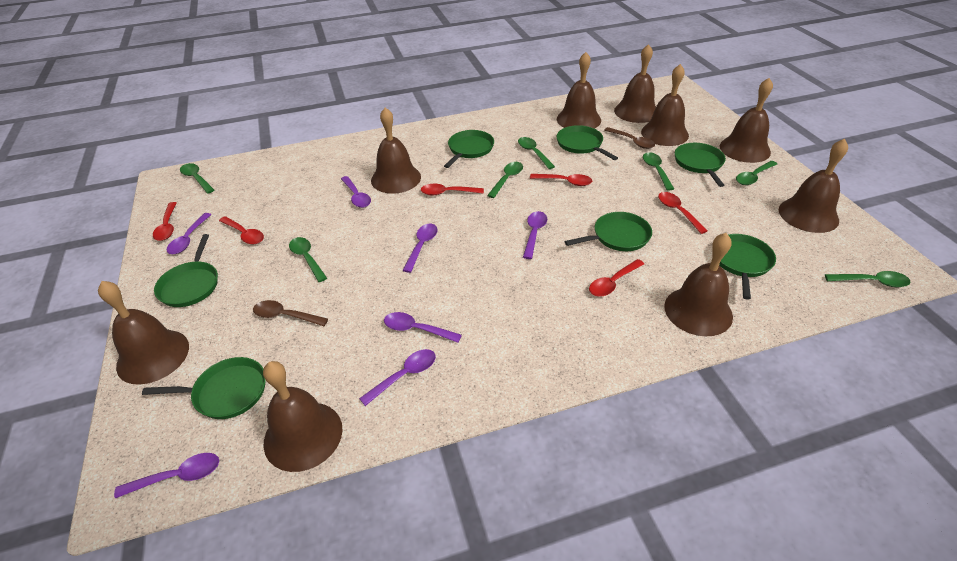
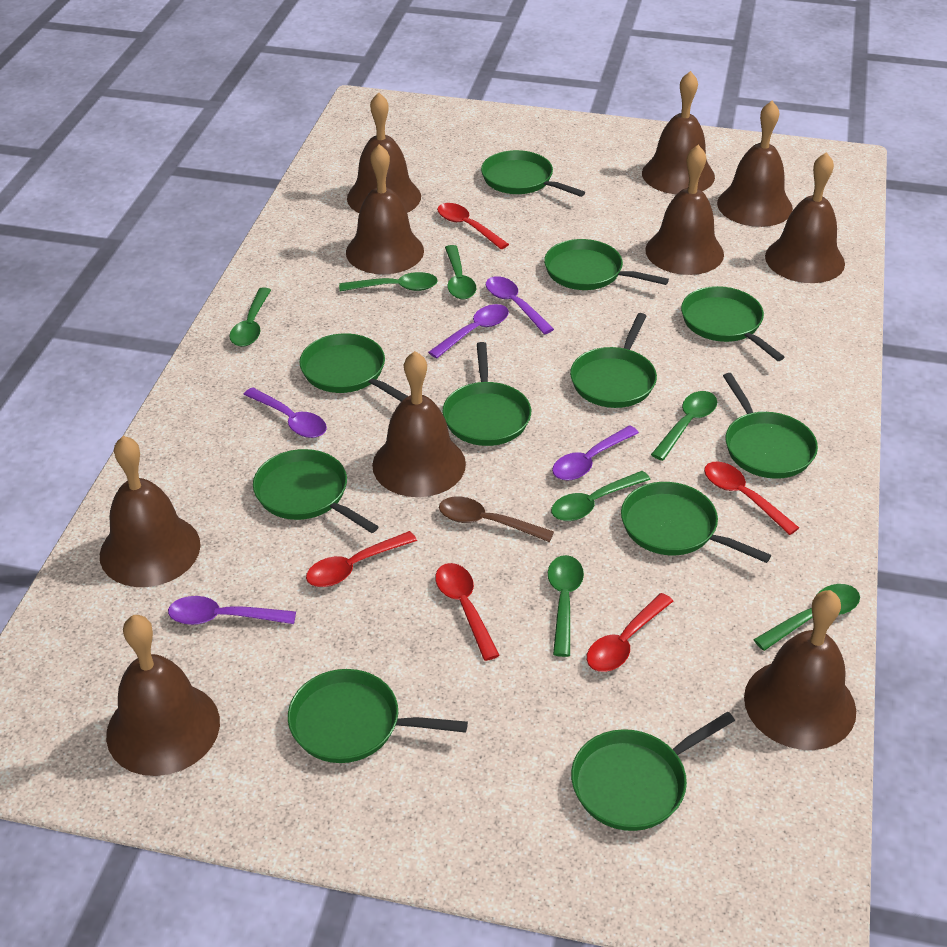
brown bell: 9 -> 10
brown spoon: 2 -> 1
green pan: 7 -> 11
purple spoon: 7 -> 5
red spoon: 6 -> 5

